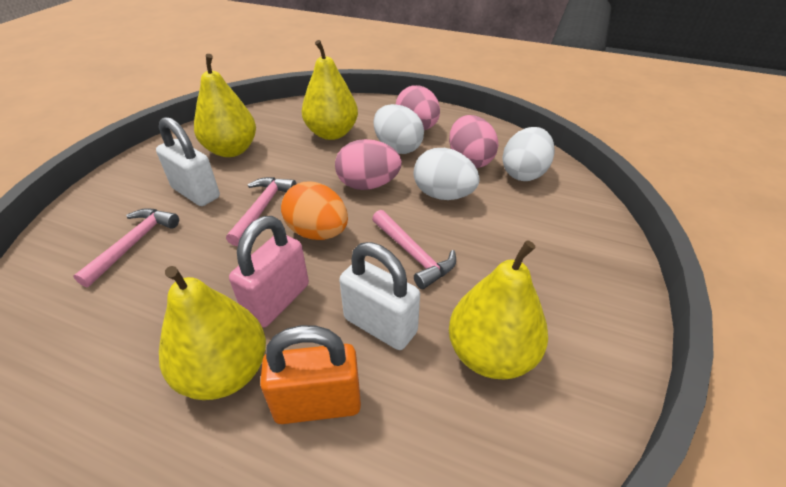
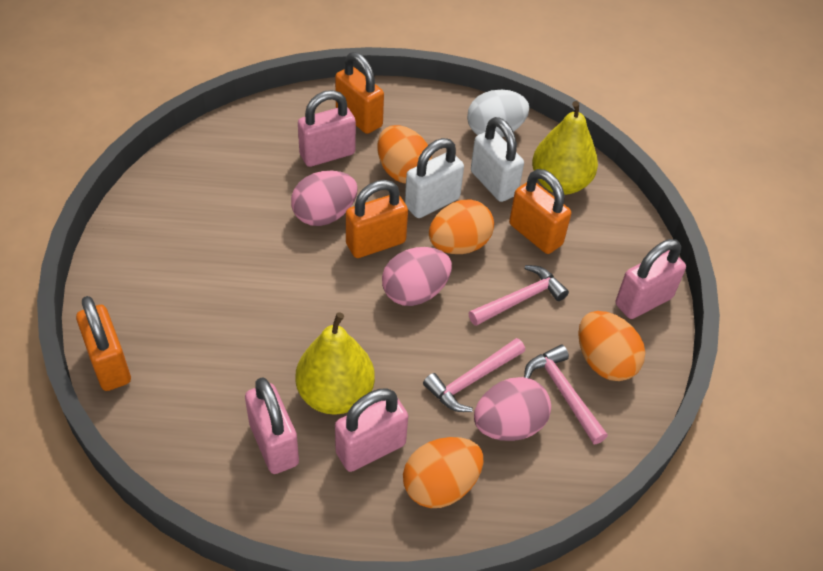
orange egg: 1 -> 4
orange padlock: 1 -> 4
pink padlock: 1 -> 4
white egg: 3 -> 1
yellow pear: 4 -> 2

